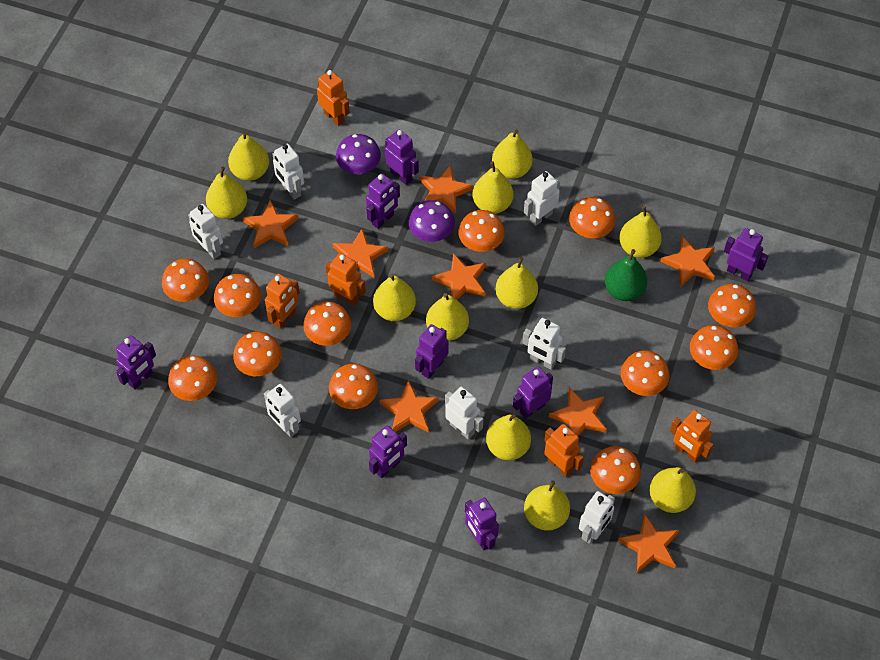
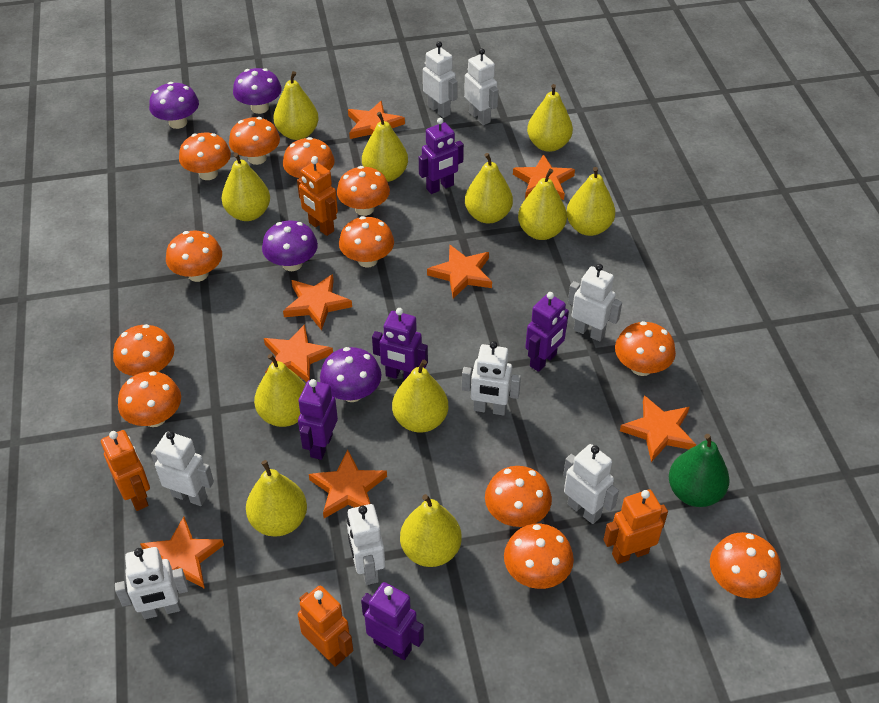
orange robot: 5 -> 4
purple mushroom: 2 -> 4
purple robot: 8 -> 5
white robot: 7 -> 8

